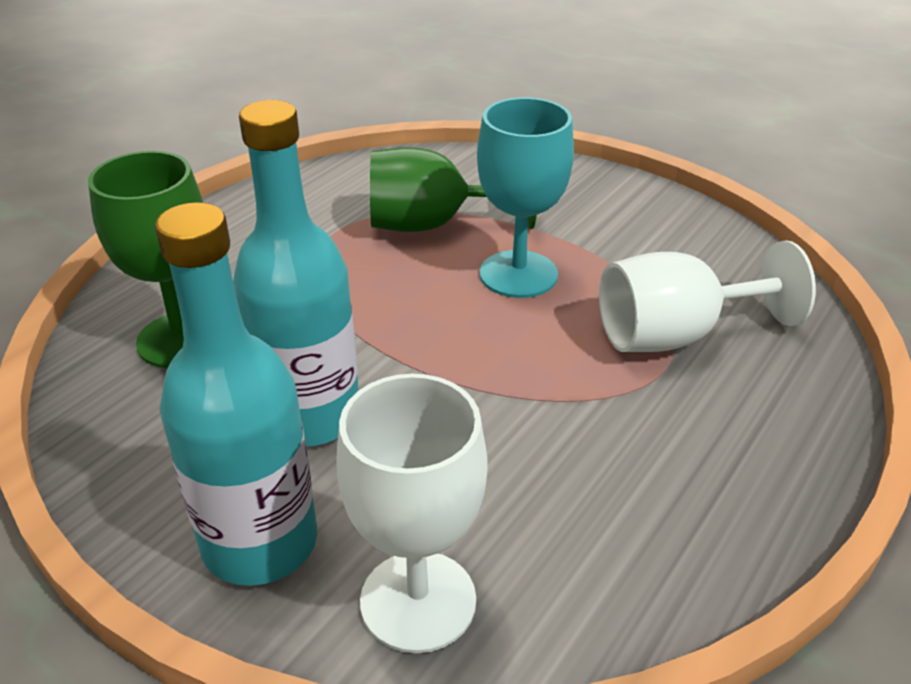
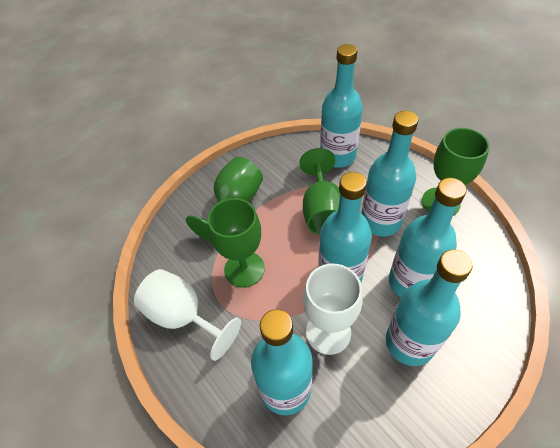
green goblet: 2 -> 4
turquoise bottle: 2 -> 6
turquoise goblet: 1 -> 0

